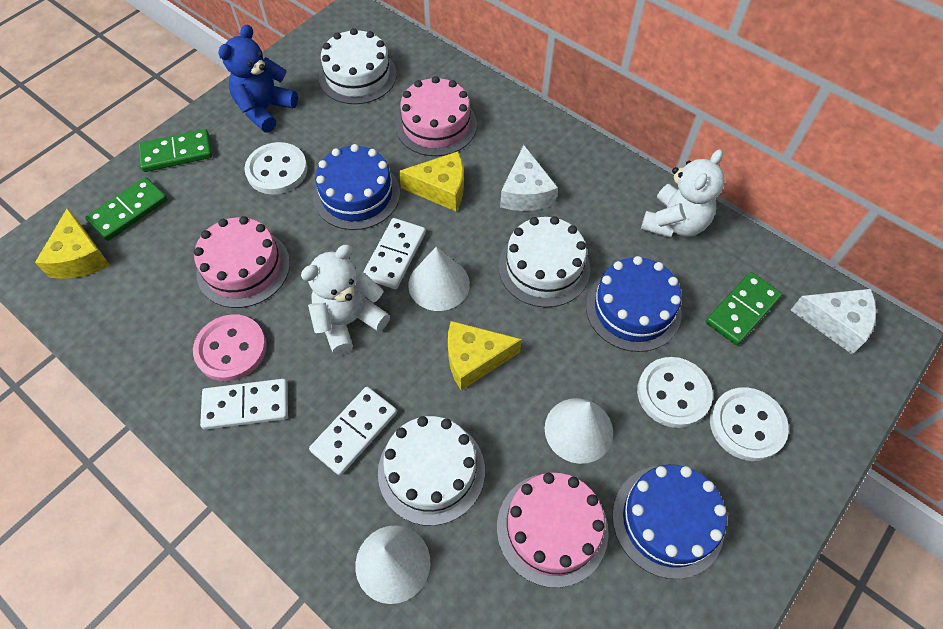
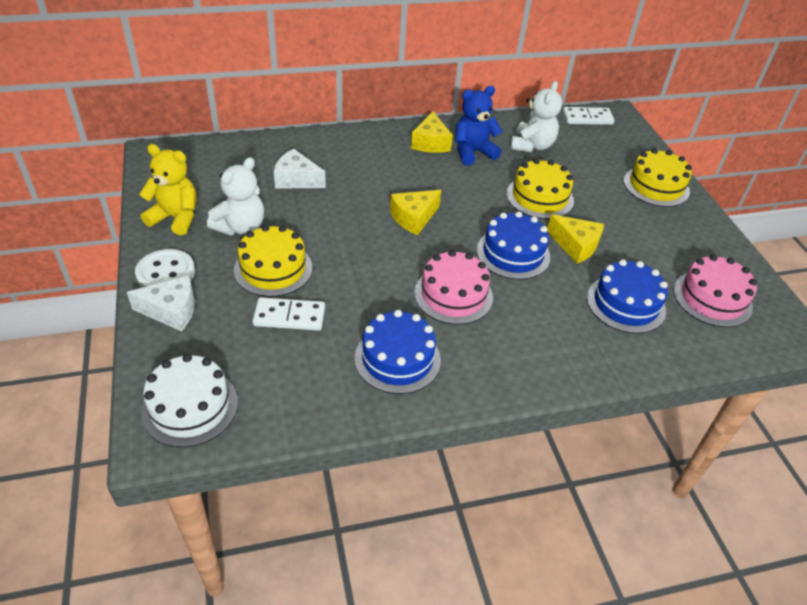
green domino: 3 -> 0
pink button: 1 -> 0
pink cake: 3 -> 2
white button: 3 -> 1
white cake: 3 -> 1
white cone: 3 -> 0
white domino: 3 -> 2
yellow cake: 0 -> 3
yellow teddy bear: 0 -> 1

